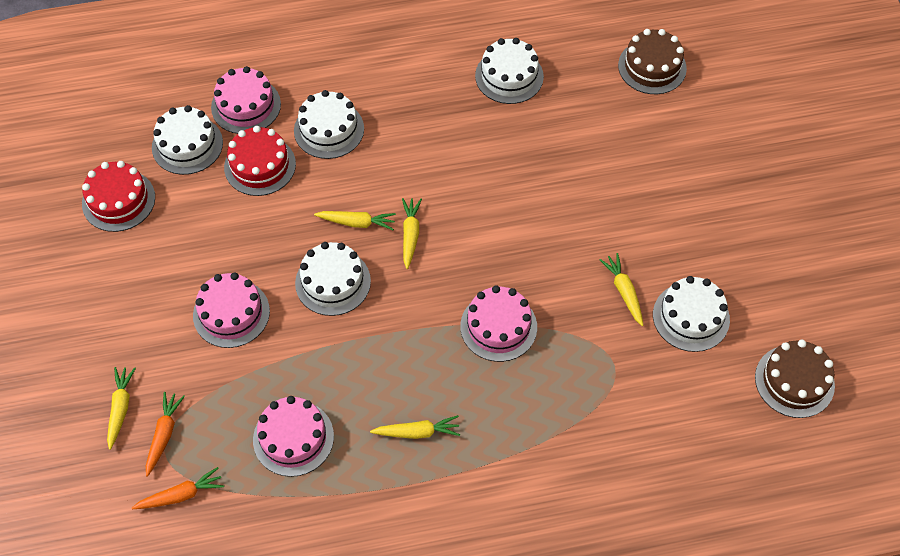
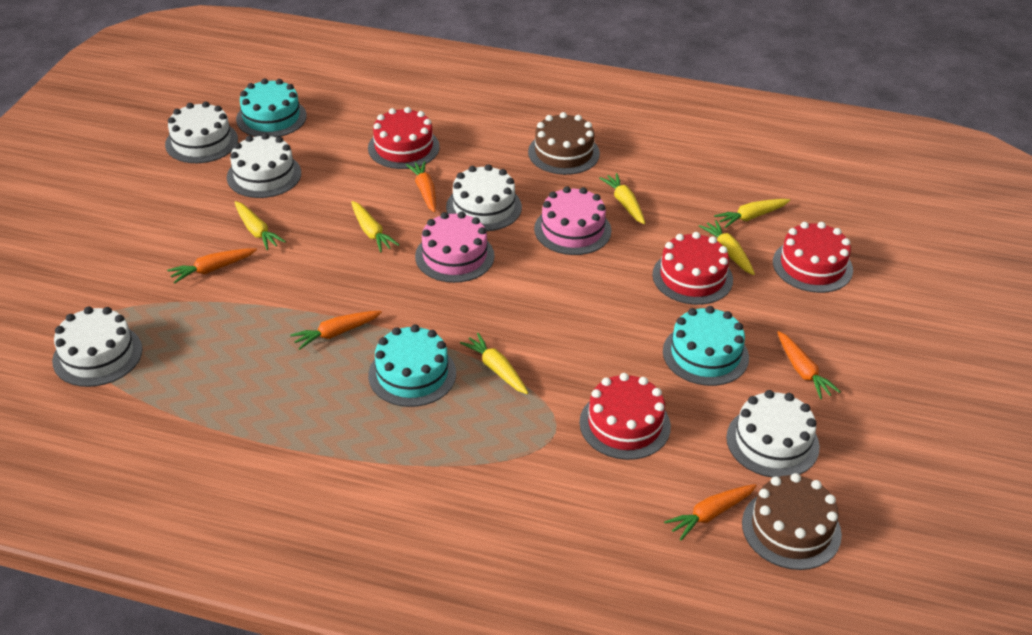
orange carrot: 2 -> 5
pink cake: 4 -> 2
red cake: 2 -> 4
turquoise cake: 0 -> 3
yellow carrot: 5 -> 6

